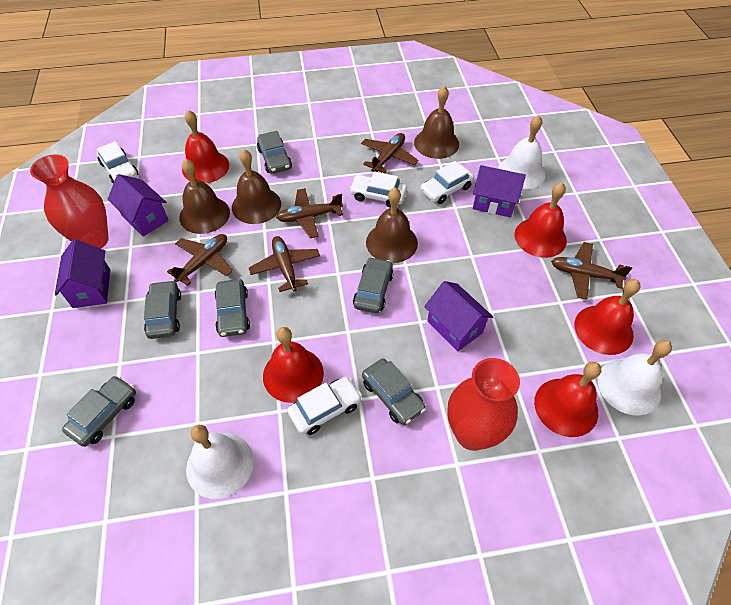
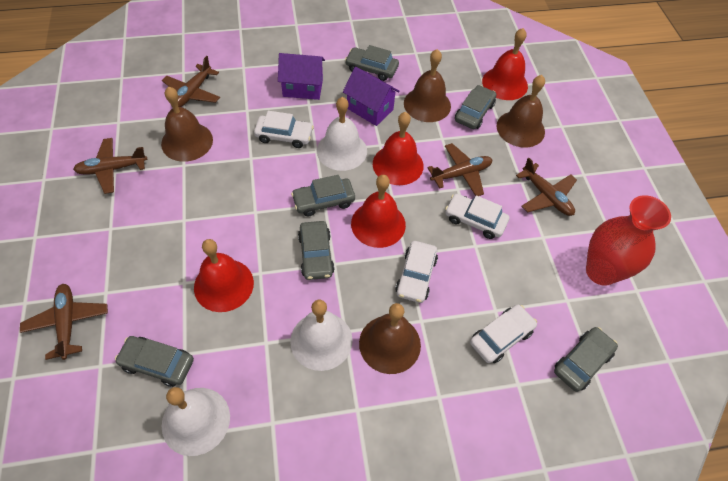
purple house: 4 -> 2
red bell: 5 -> 4
red vase: 2 -> 1

